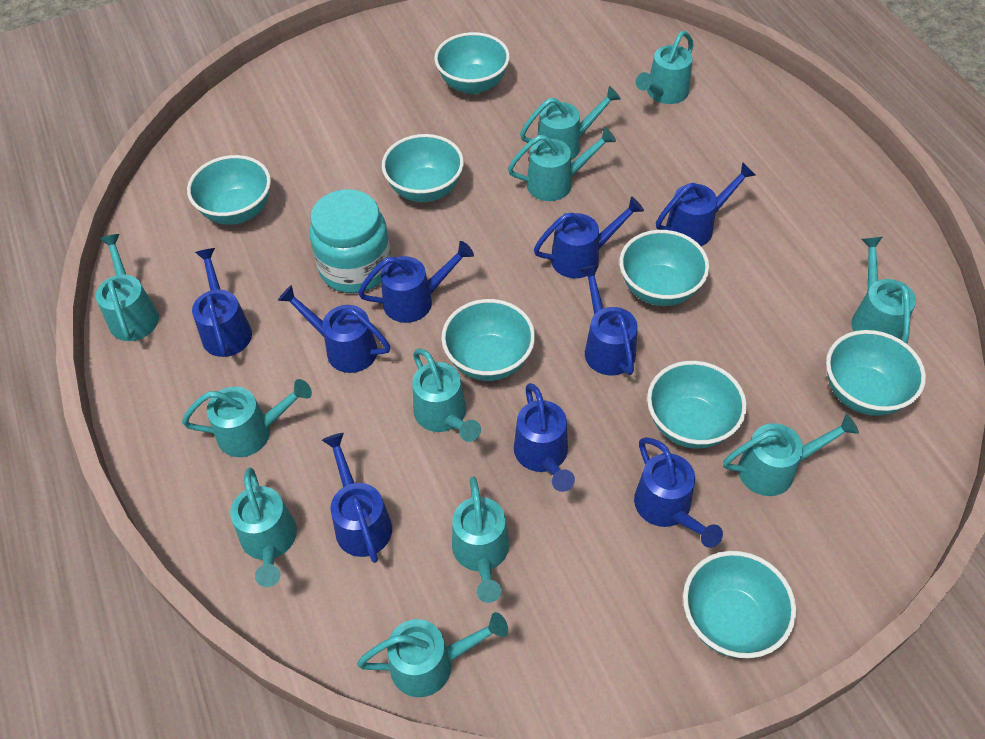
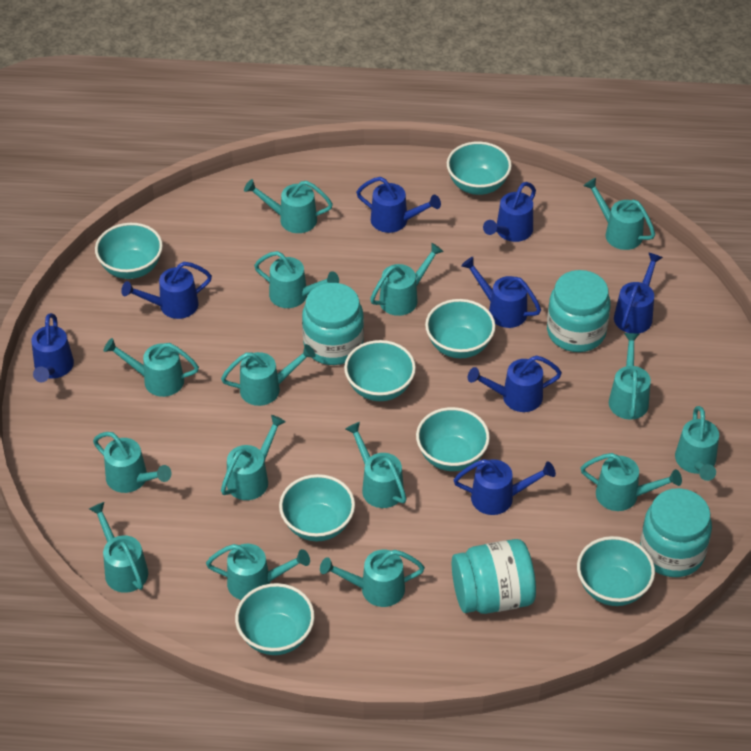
blue watering can: 9 -> 8
turquoise jar: 1 -> 4
turquoise watering can: 11 -> 15

